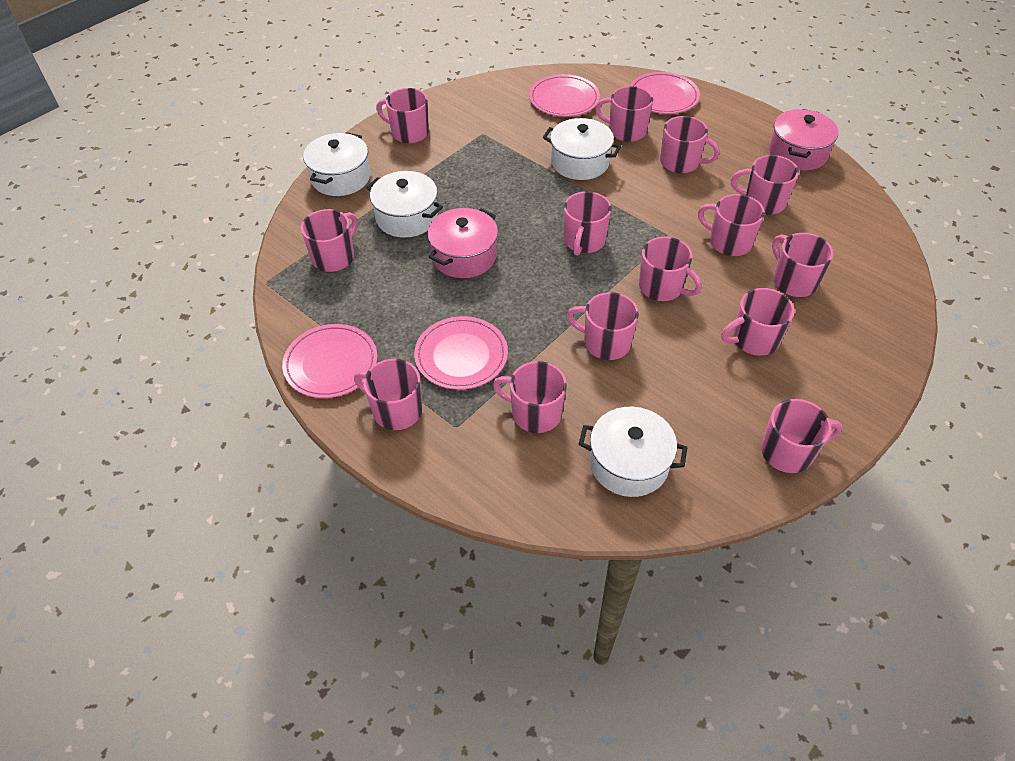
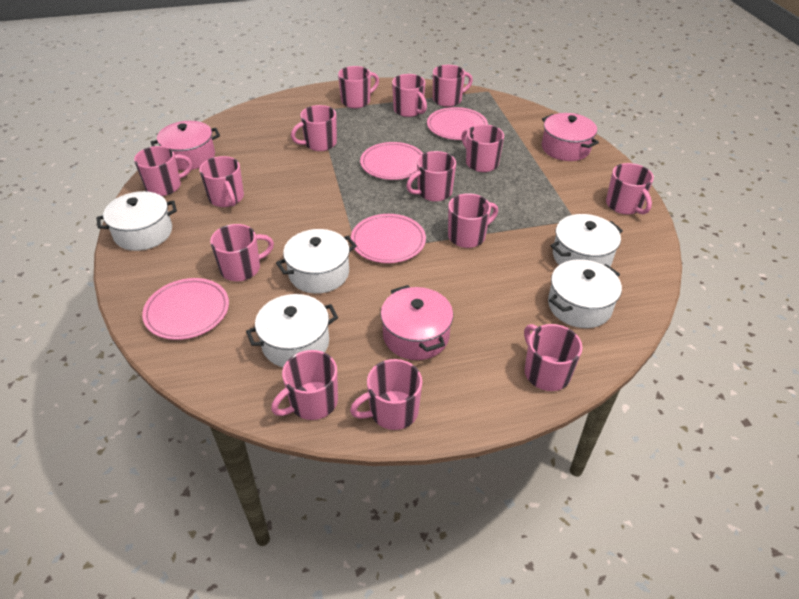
pink pot: 2 -> 3
white pot: 4 -> 5

